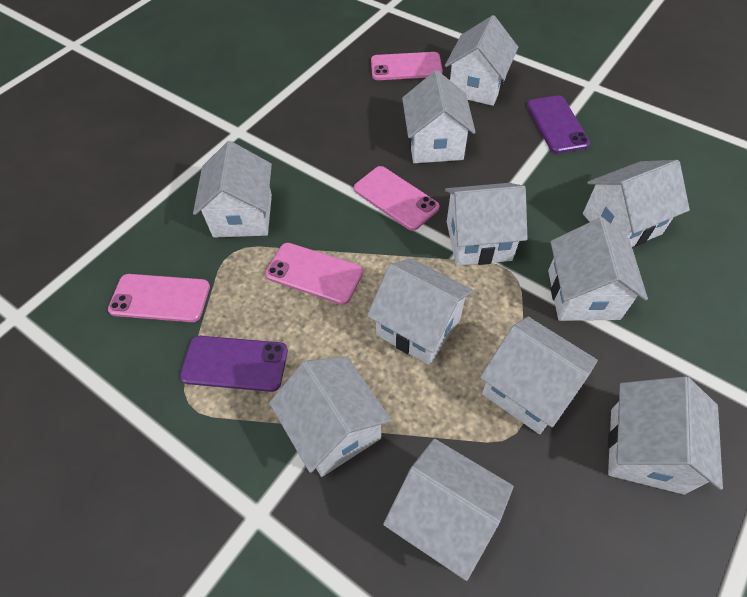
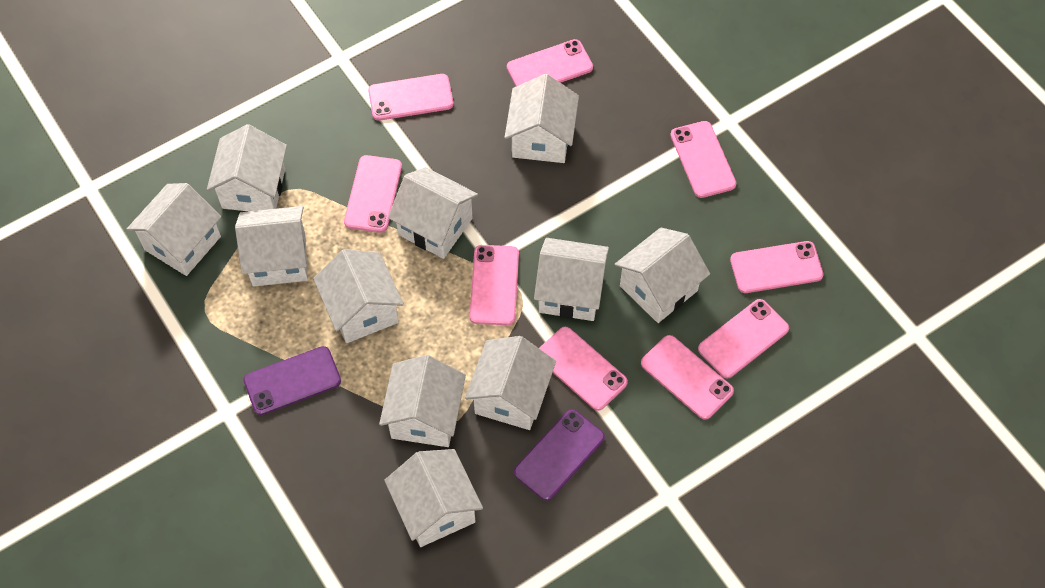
pink phone: 4 -> 9

